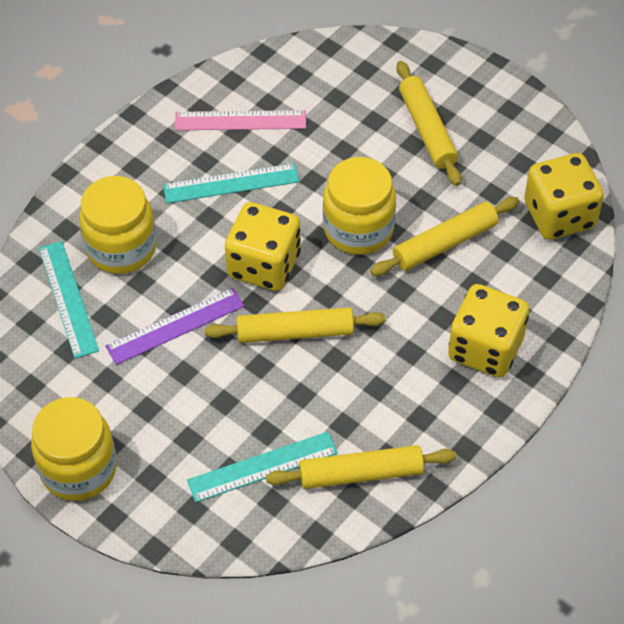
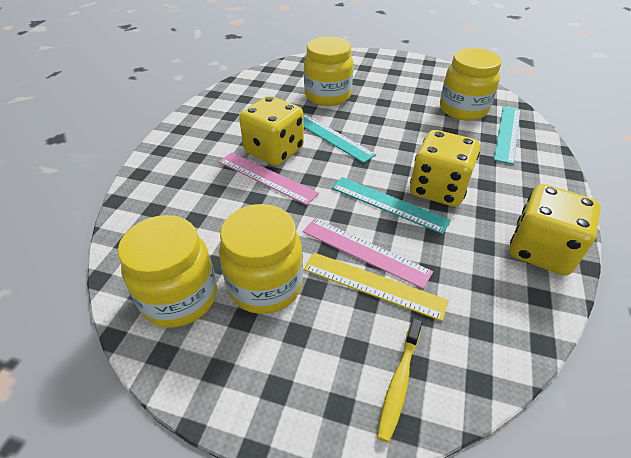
pink ruler: 1 -> 2
purple ruler: 1 -> 0
yellow jar: 3 -> 4
yellow rolling pin: 4 -> 0
yellow ruler: 0 -> 1
yellow toothbrush: 0 -> 1

